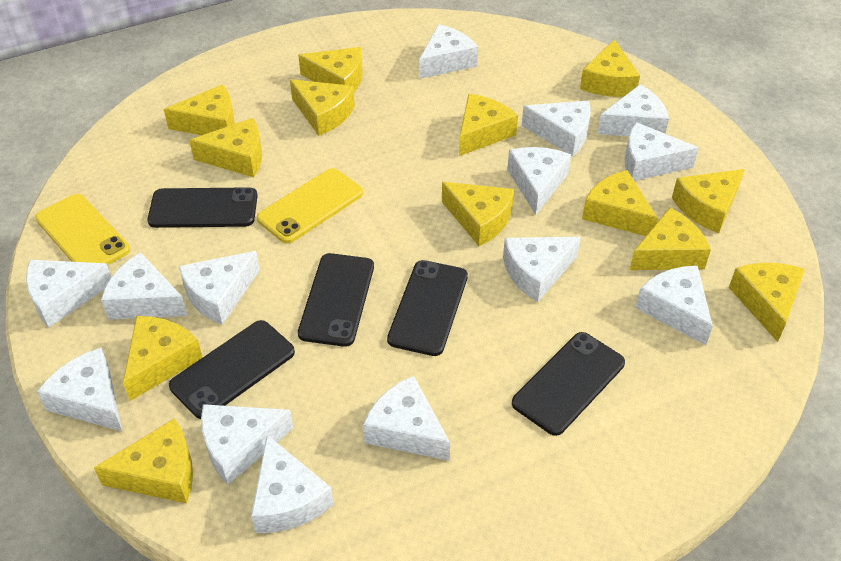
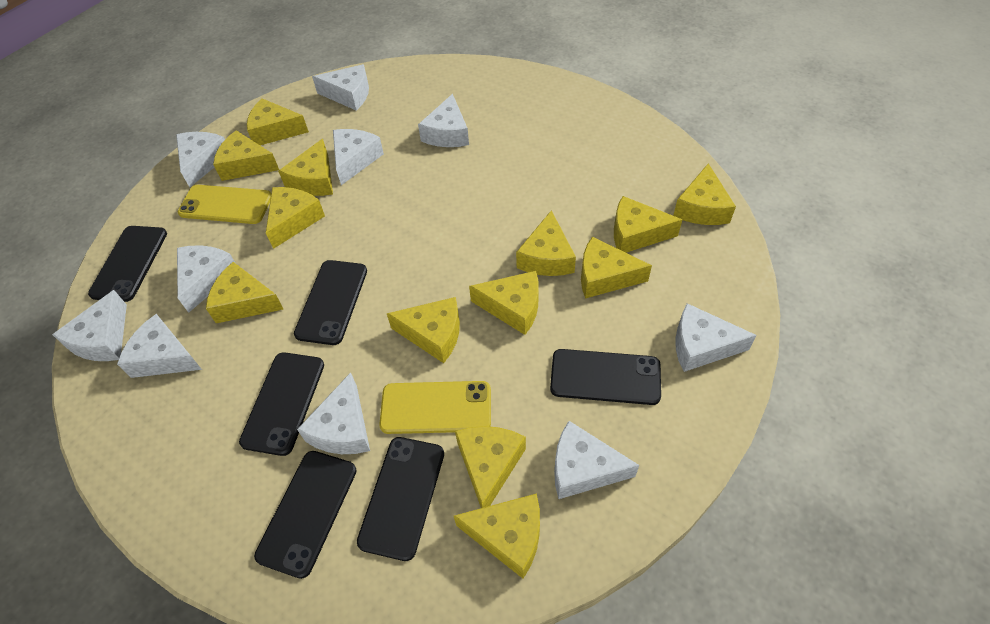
black phone: 5 -> 6
white cheese: 14 -> 10

